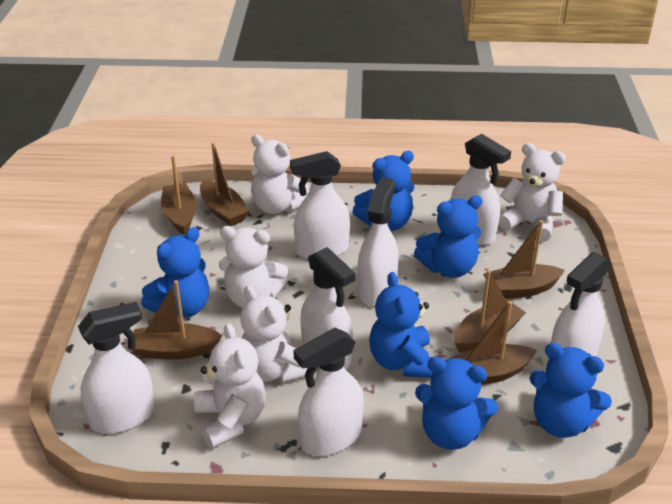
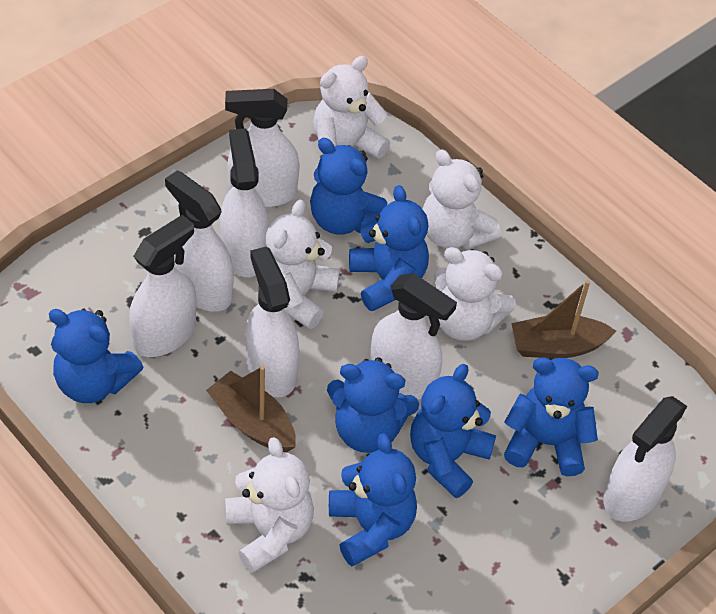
blue teddy bear: 6 -> 7
brown boat: 6 -> 2

